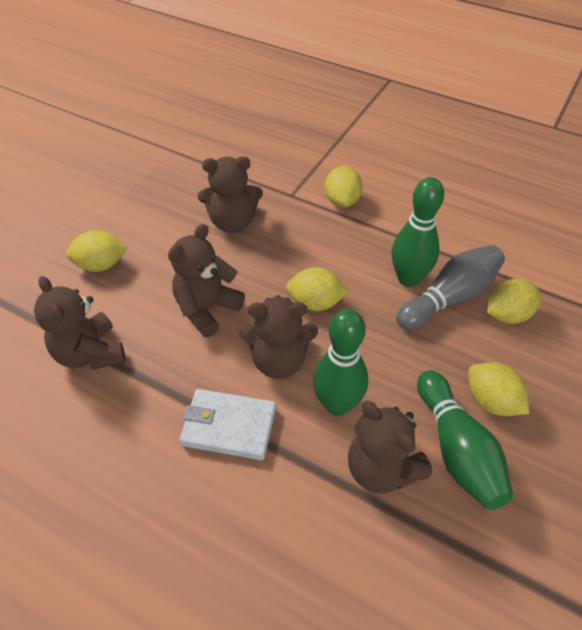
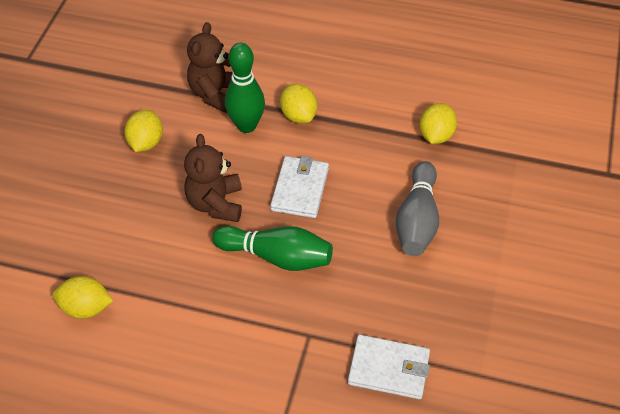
brown teddy bear: 5 -> 2
green bowling pin: 3 -> 2
white wallet: 1 -> 2
yellow lemon: 5 -> 4

